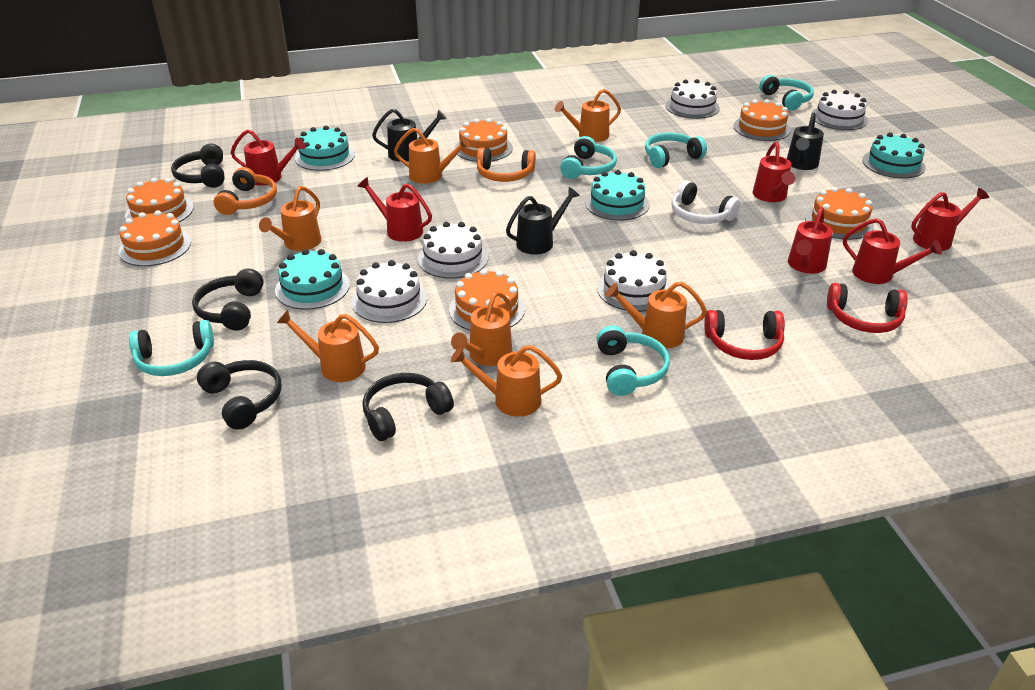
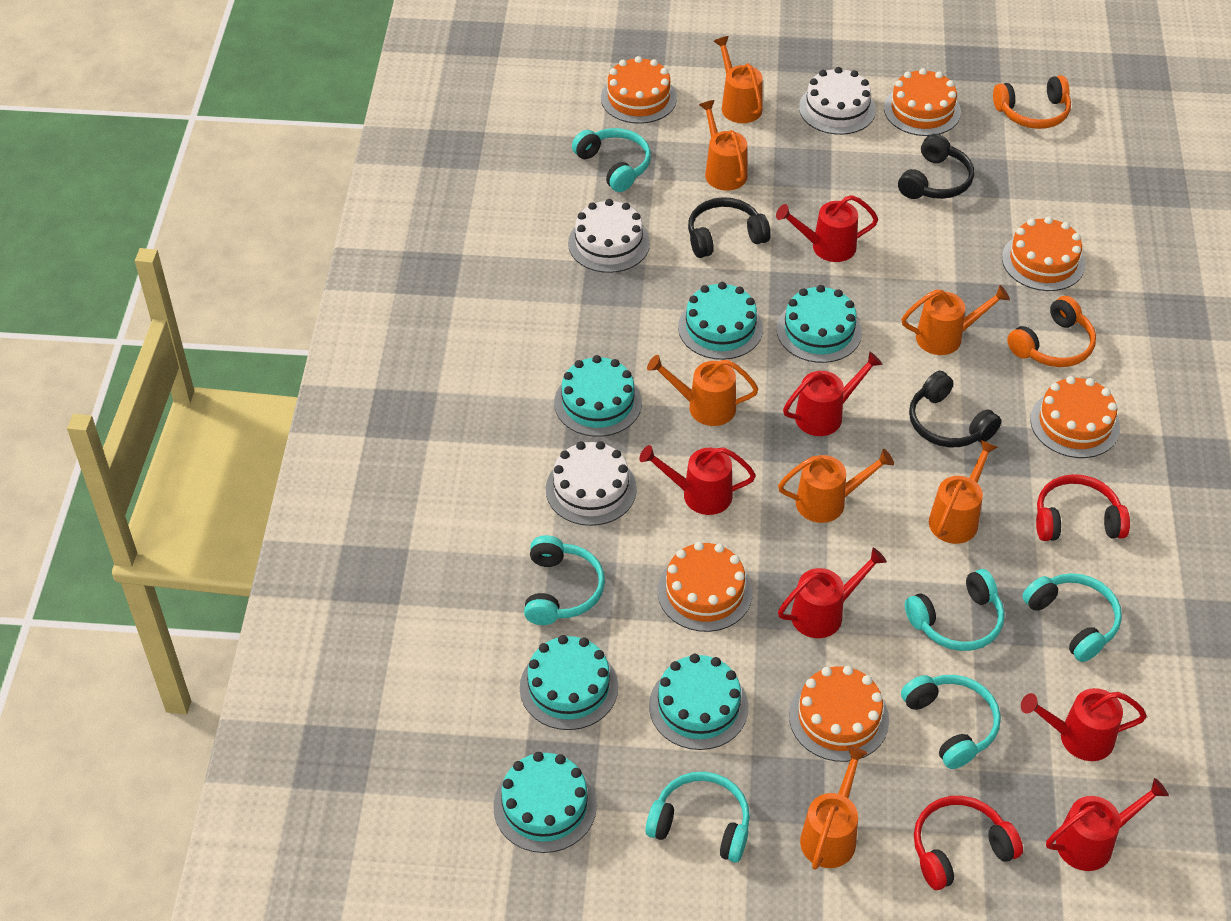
black headphones: 4 -> 3
black watering can: 3 -> 0
turquoise cake: 4 -> 6
turquoise headphones: 5 -> 6
white cake: 5 -> 3
white headphones: 1 -> 0

